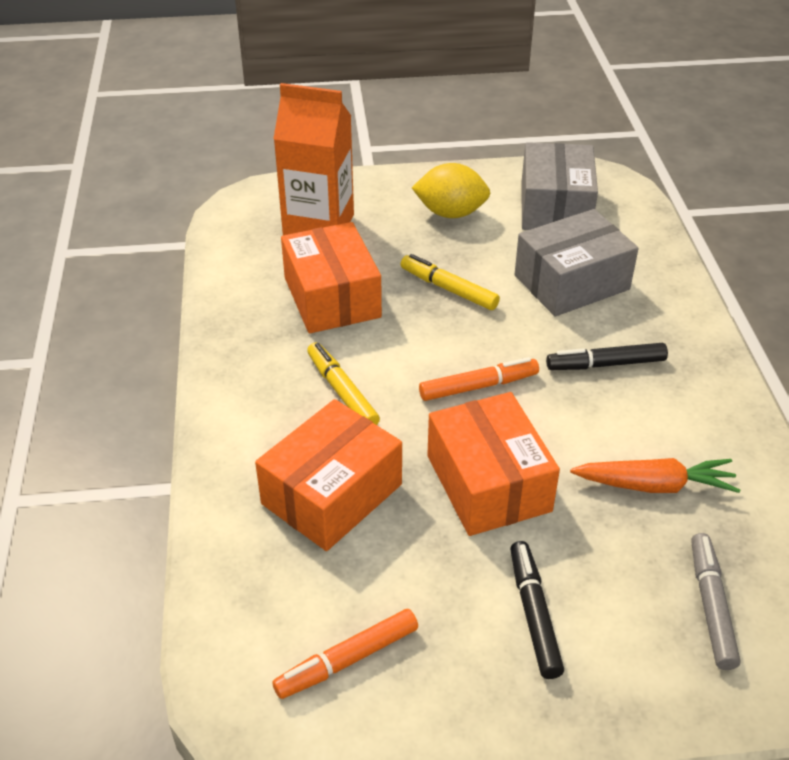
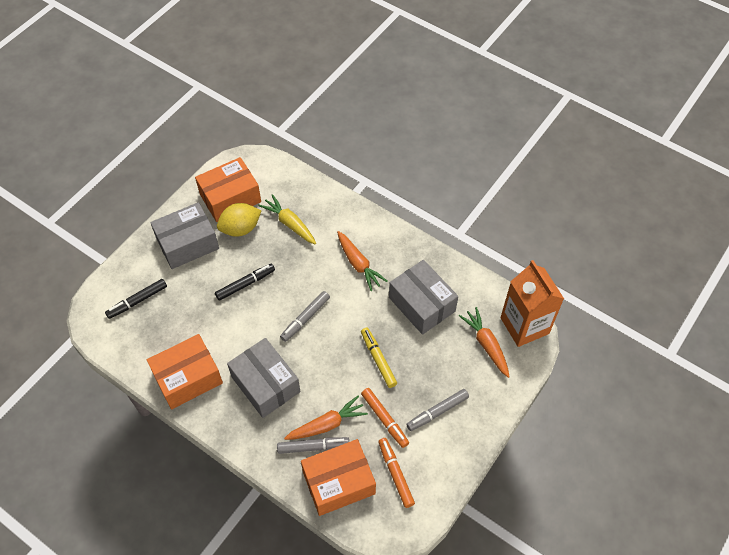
grey box: 2 -> 3
grey marker: 1 -> 3
orange carrot: 1 -> 3
yellow carrot: 0 -> 1
yellow marker: 2 -> 1

